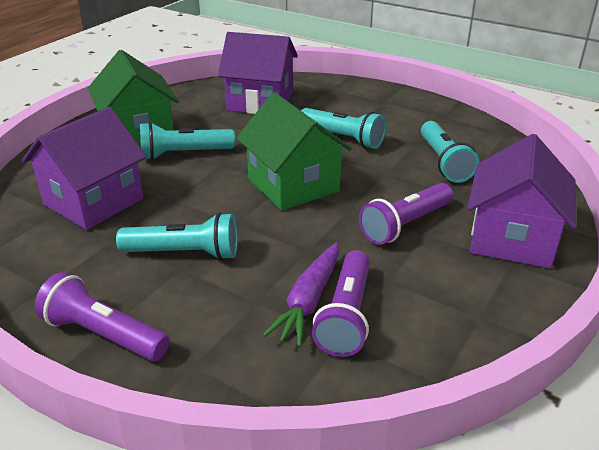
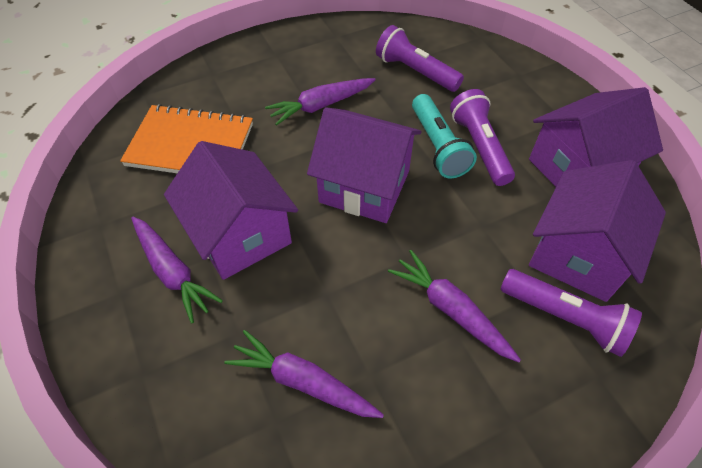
green house: 2 -> 0
orange notebook: 0 -> 1
purple carrot: 1 -> 4
purple house: 3 -> 4
turquoise flashlight: 4 -> 1

